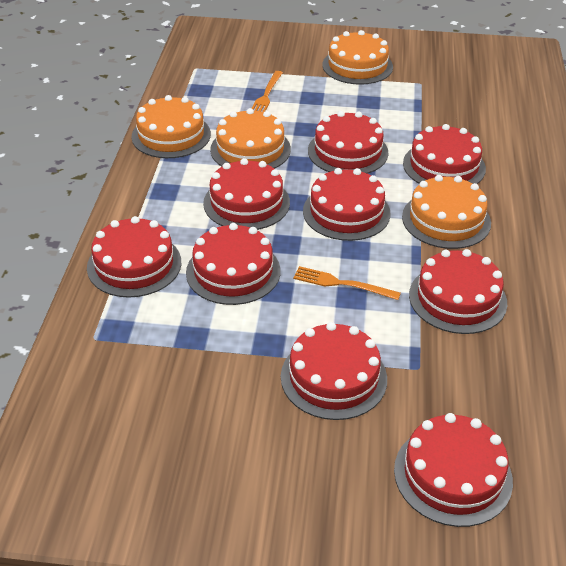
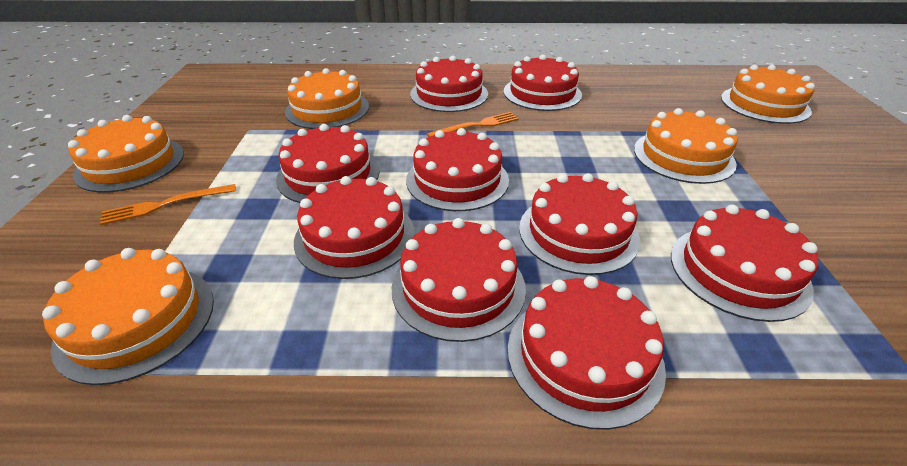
orange cake: 4 -> 5

